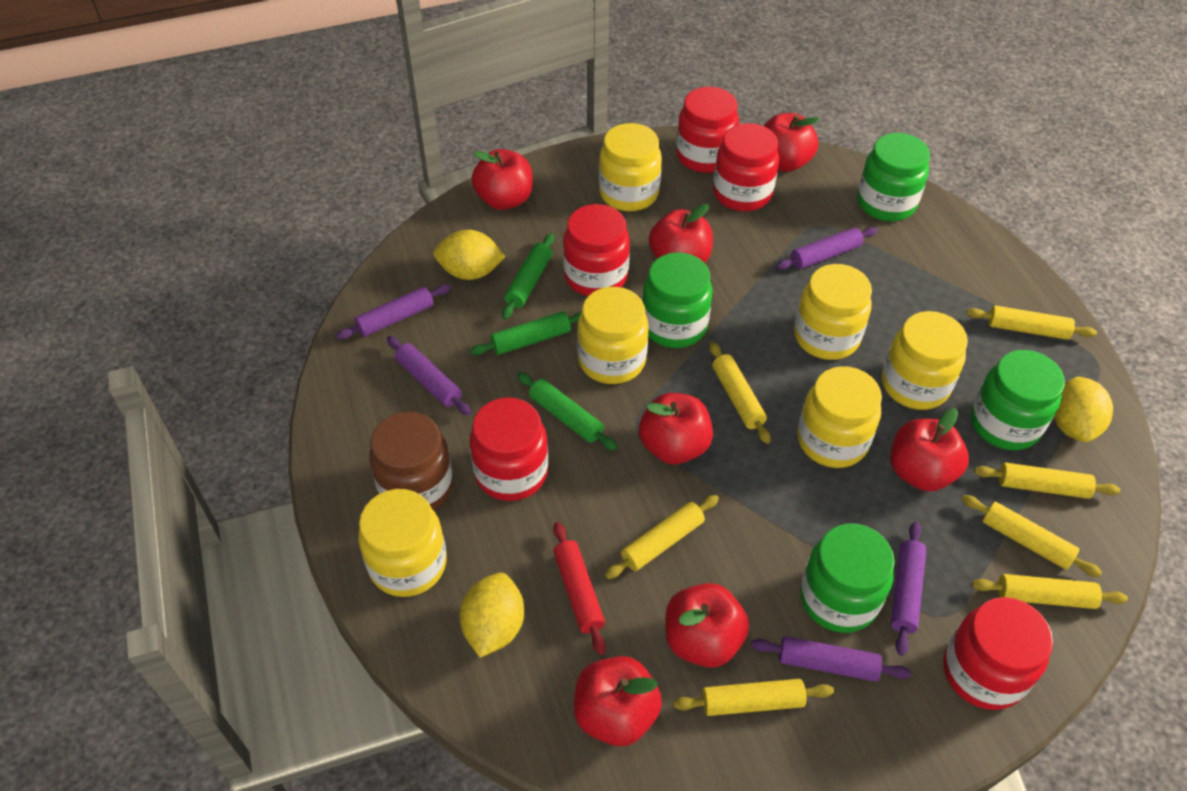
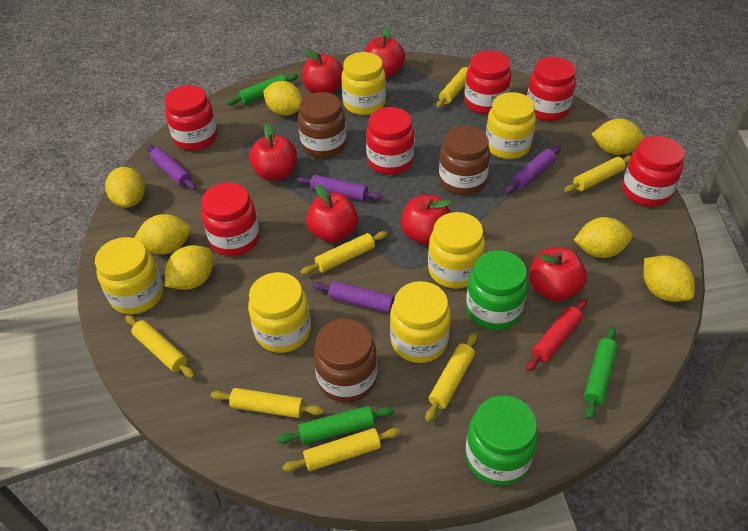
brown jar: 1 -> 3
green jar: 4 -> 2
purple rolling pin: 5 -> 4
red apple: 7 -> 6
red jar: 5 -> 6
yellow lemon: 3 -> 7

